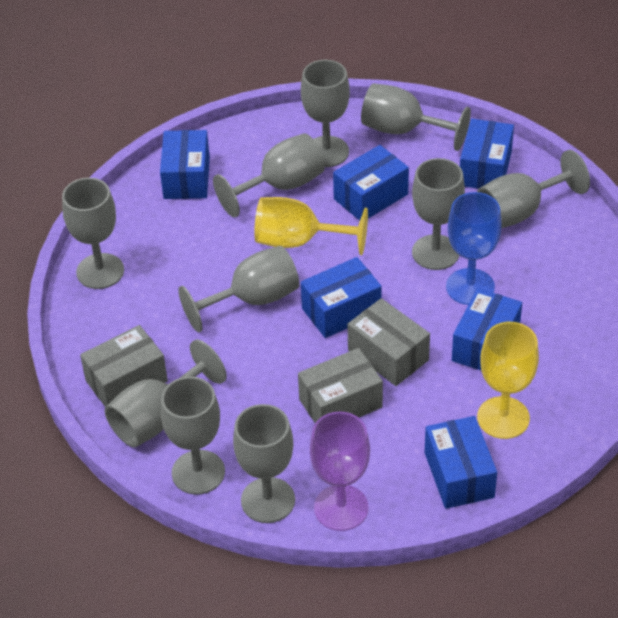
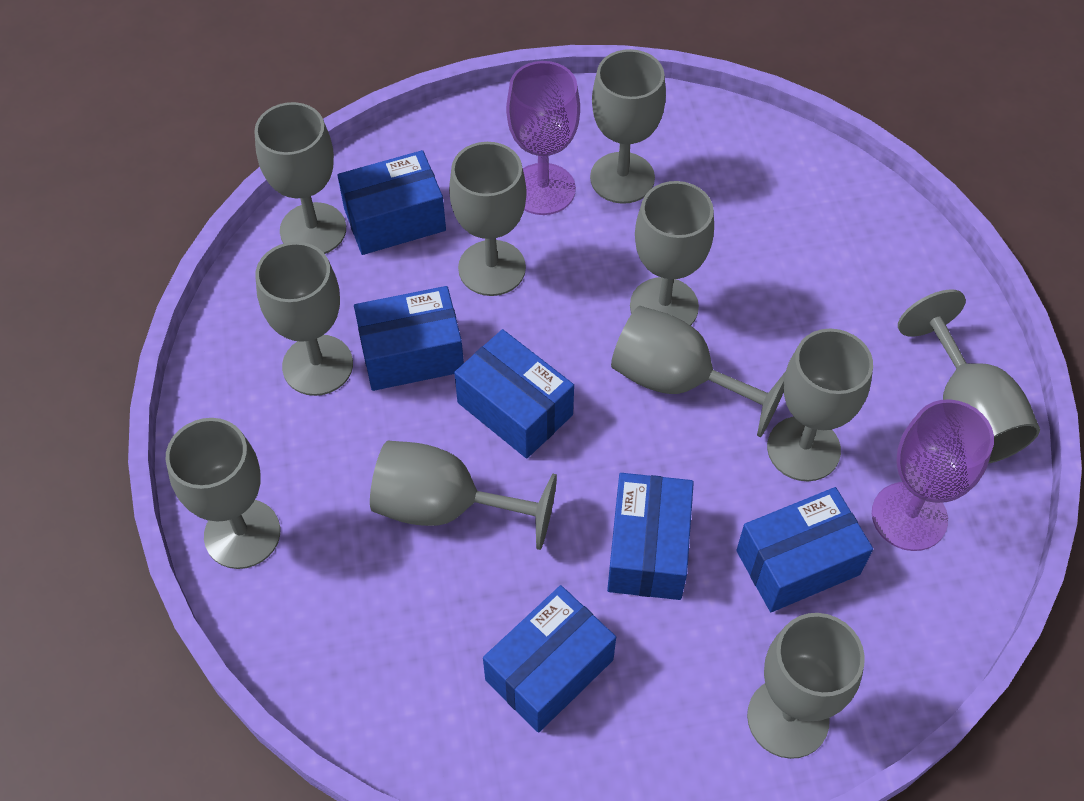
blue goblet: 1 -> 0
grey box: 3 -> 0
grey goblet: 10 -> 11
purple goblet: 1 -> 2
yellow goblet: 2 -> 0

